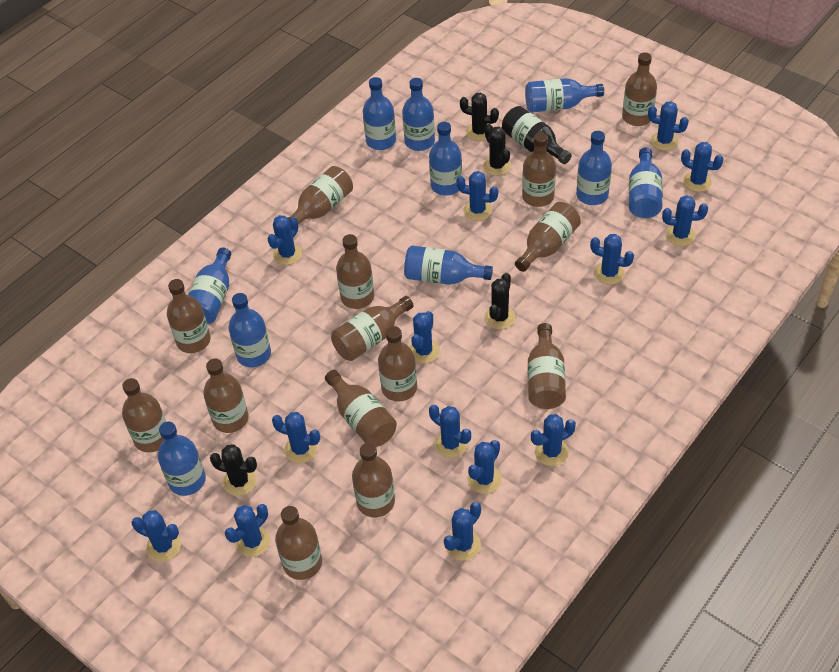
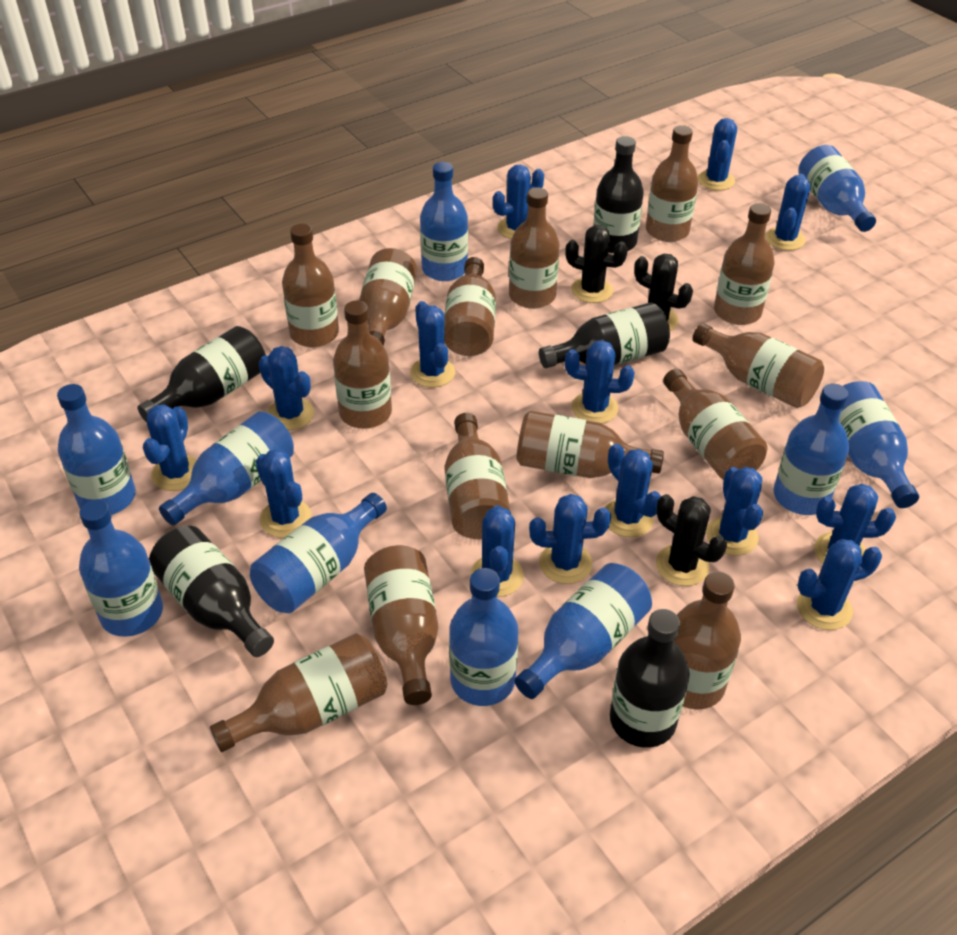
black bottle: 1 -> 5
black cactus: 4 -> 3

